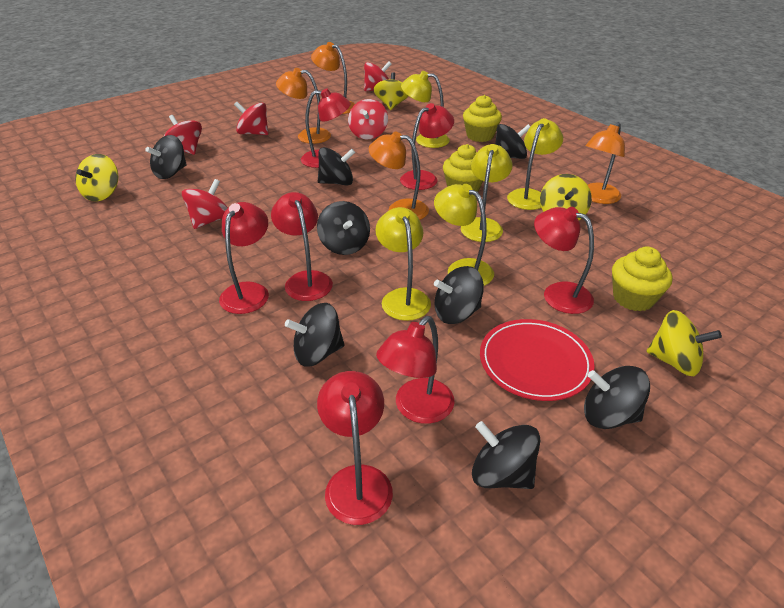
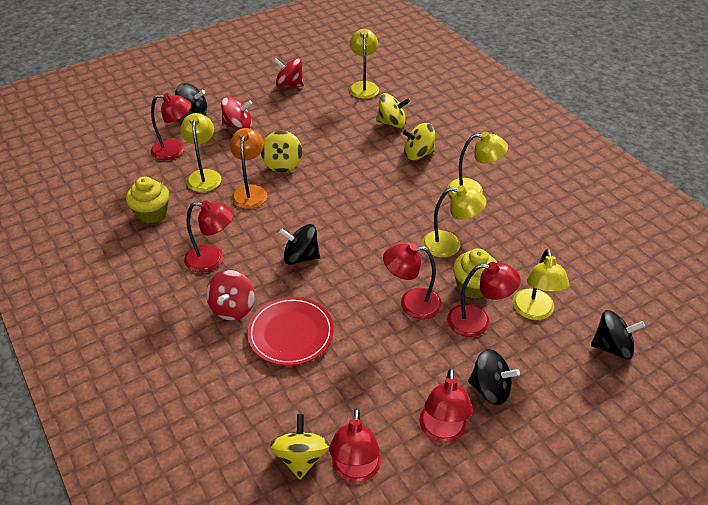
black spinning top: 8 -> 4
orange lamp: 4 -> 1
red lamp: 7 -> 6
red spinning top: 5 -> 3
yellow cupcake: 3 -> 2

